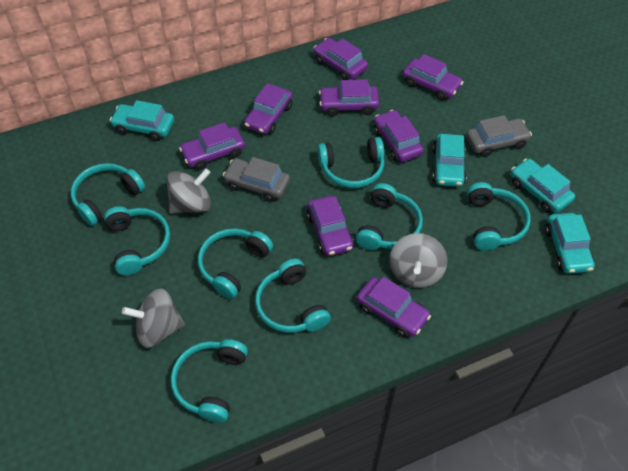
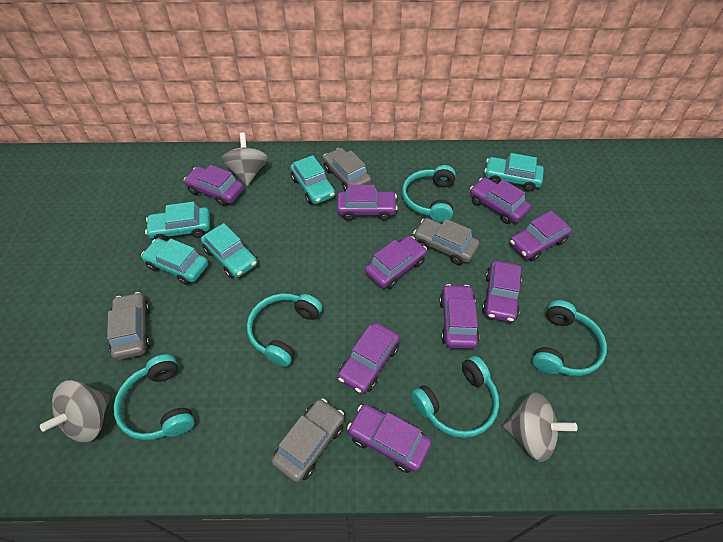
grey car: 2 -> 4
purple car: 8 -> 9
turquoise car: 4 -> 5
turquoise headphones: 8 -> 5

